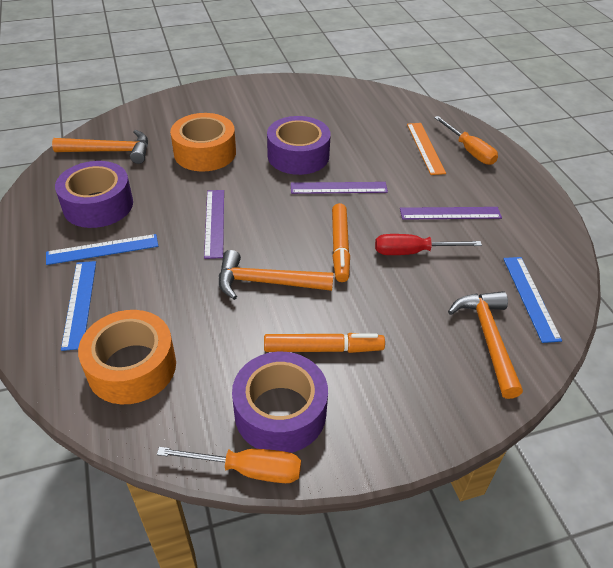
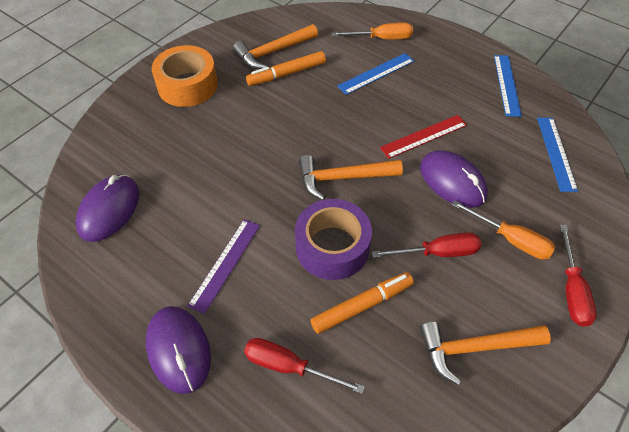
orange ruler: 1 -> 0
orange tape: 2 -> 1
purple mouse: 0 -> 3
purple ruler: 3 -> 1
purple tape: 3 -> 1
red ruler: 0 -> 1
red screwdriver: 1 -> 3

